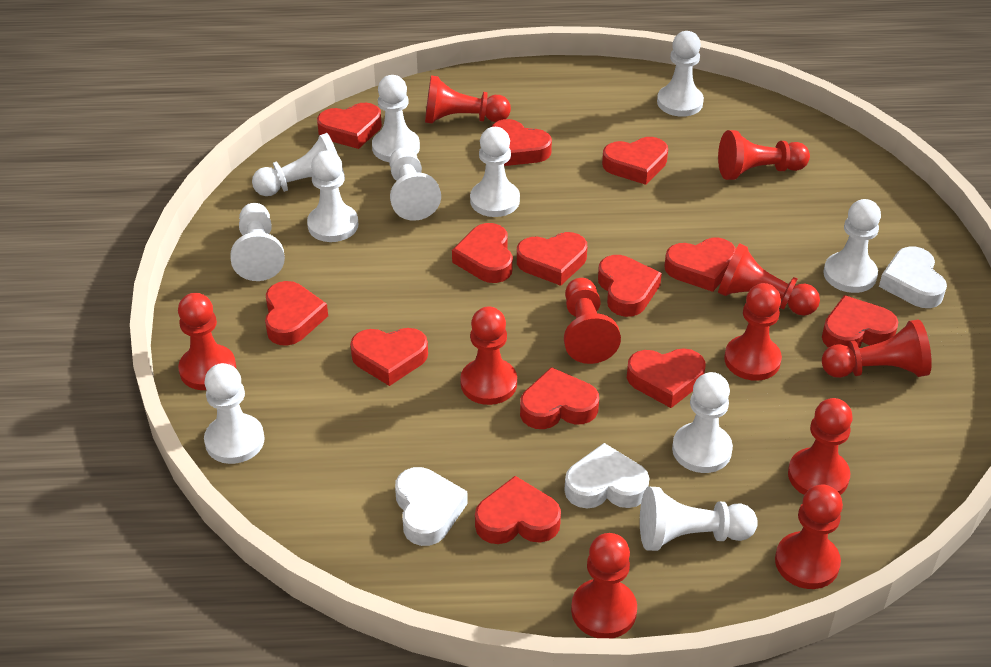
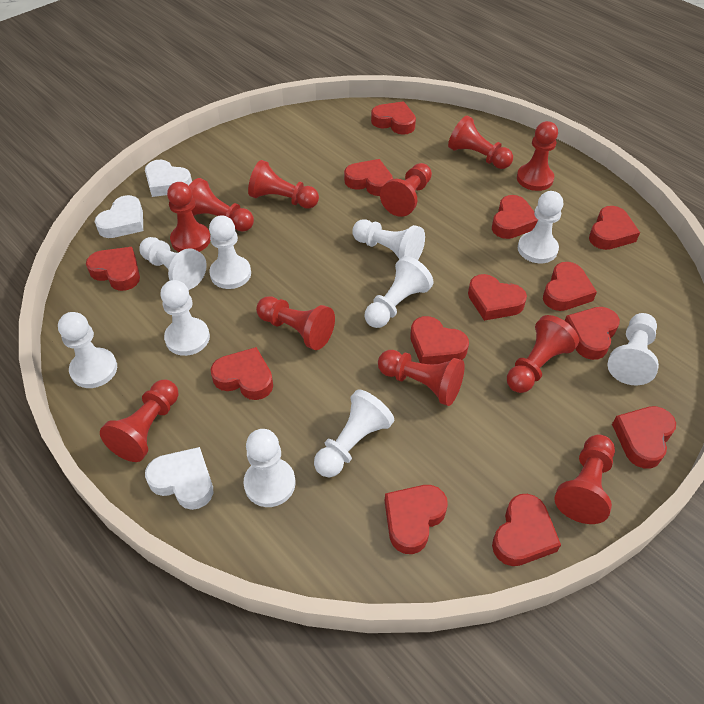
white pawn: 11 -> 10

